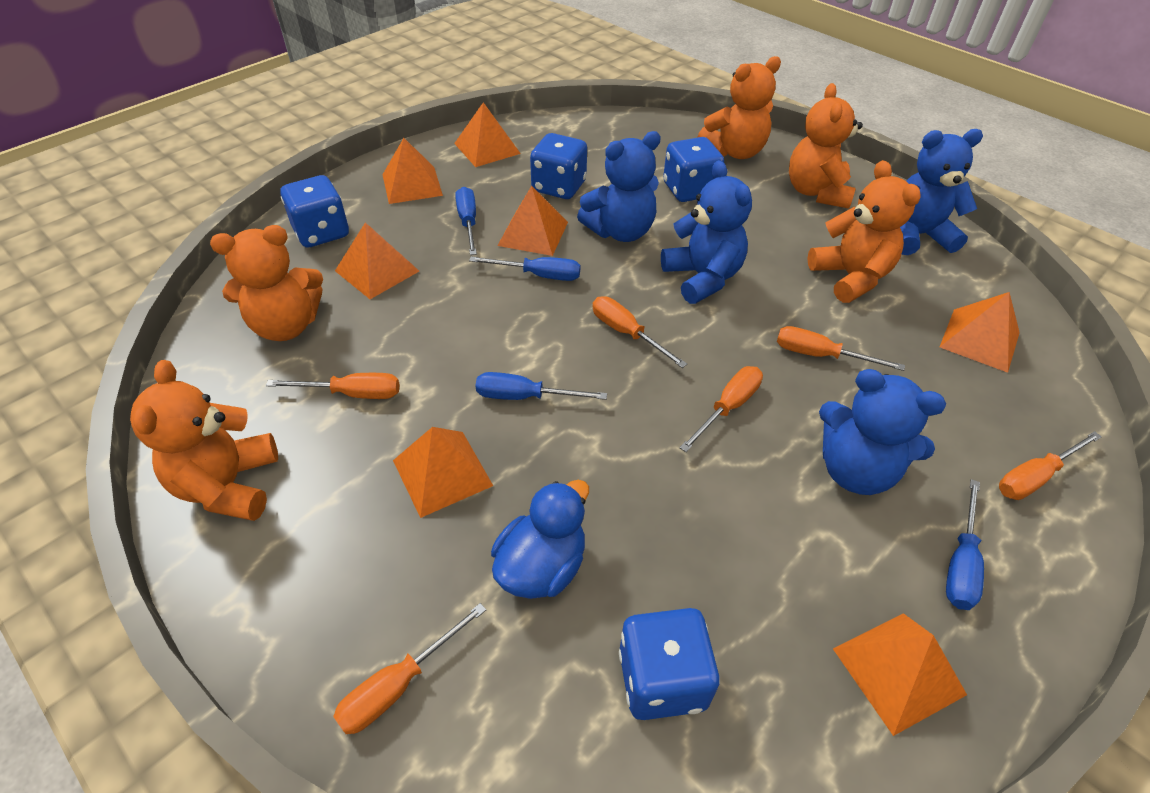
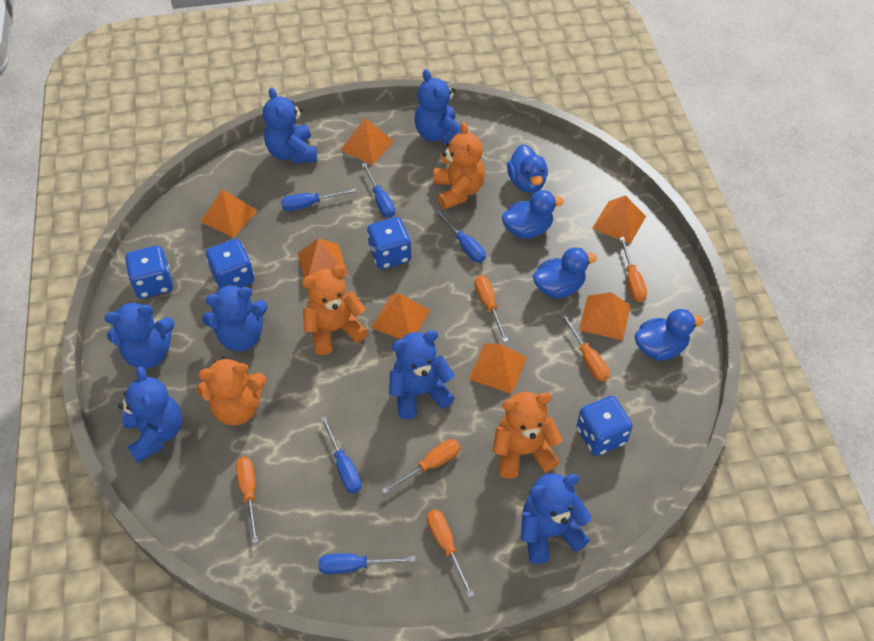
blue duck: 1 -> 4
blue screwdriver: 4 -> 5
blue teddy bear: 4 -> 7
orange teddy bear: 5 -> 4

